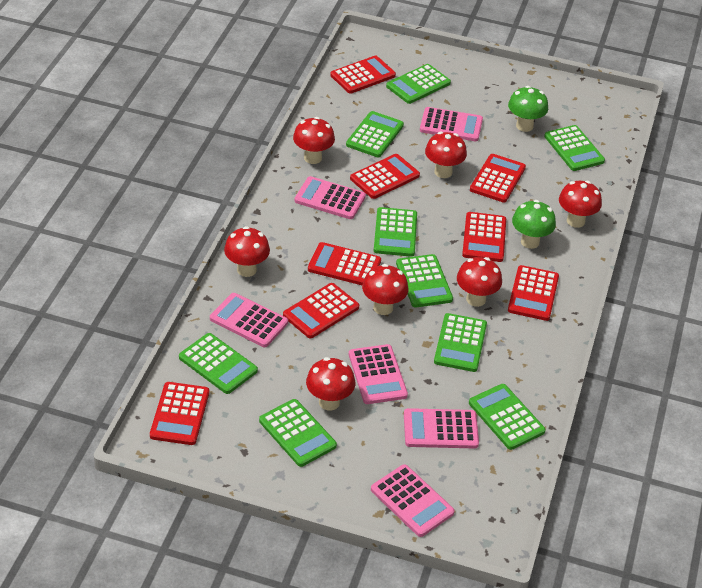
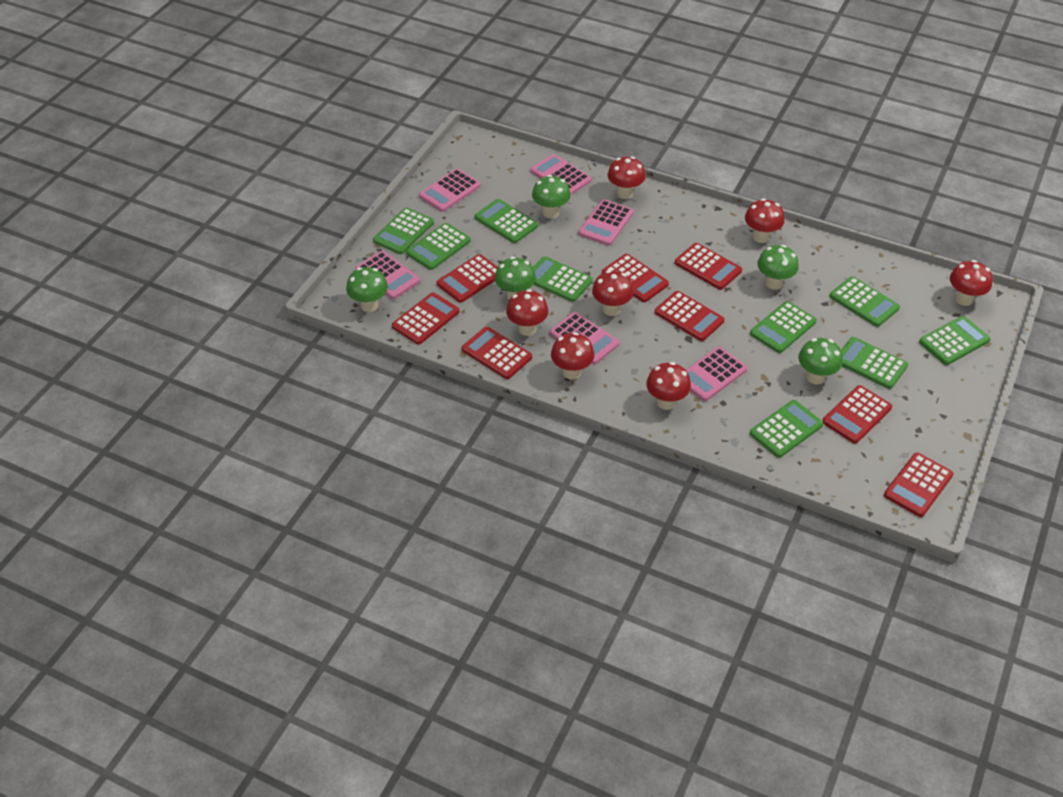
green mushroom: 2 -> 5

